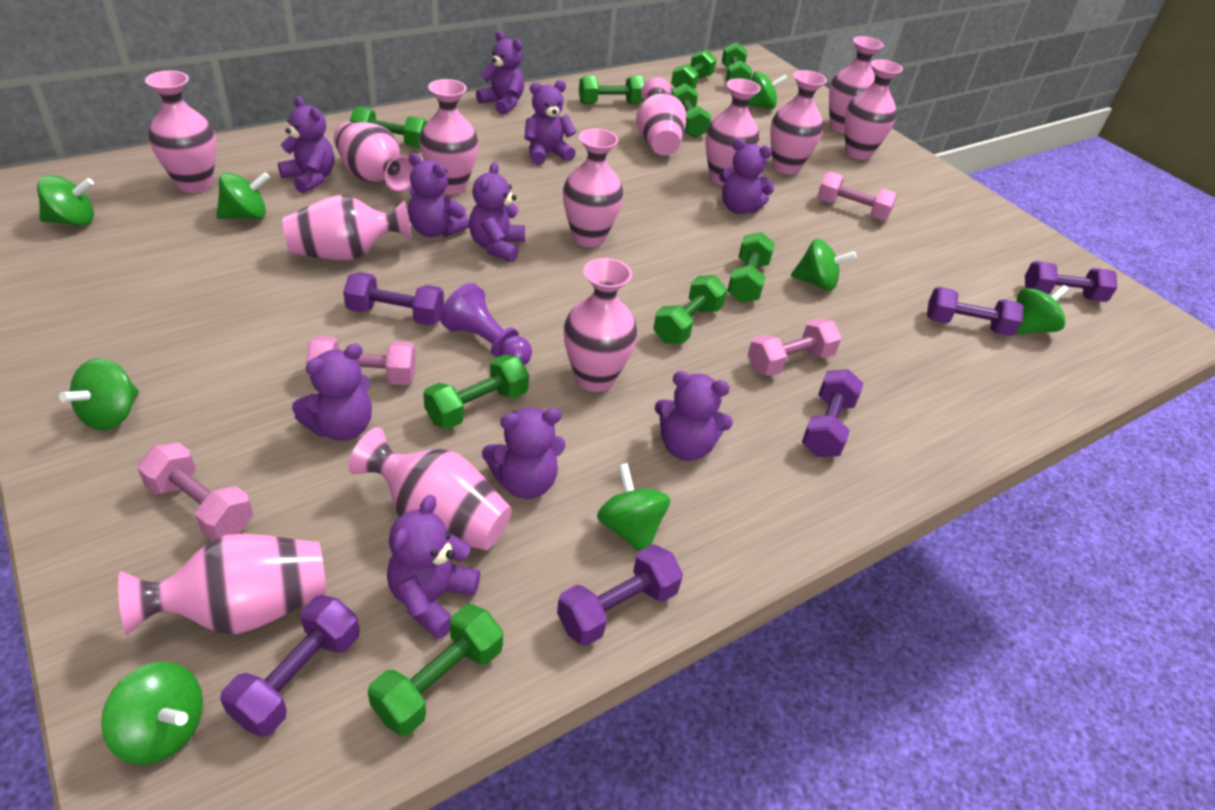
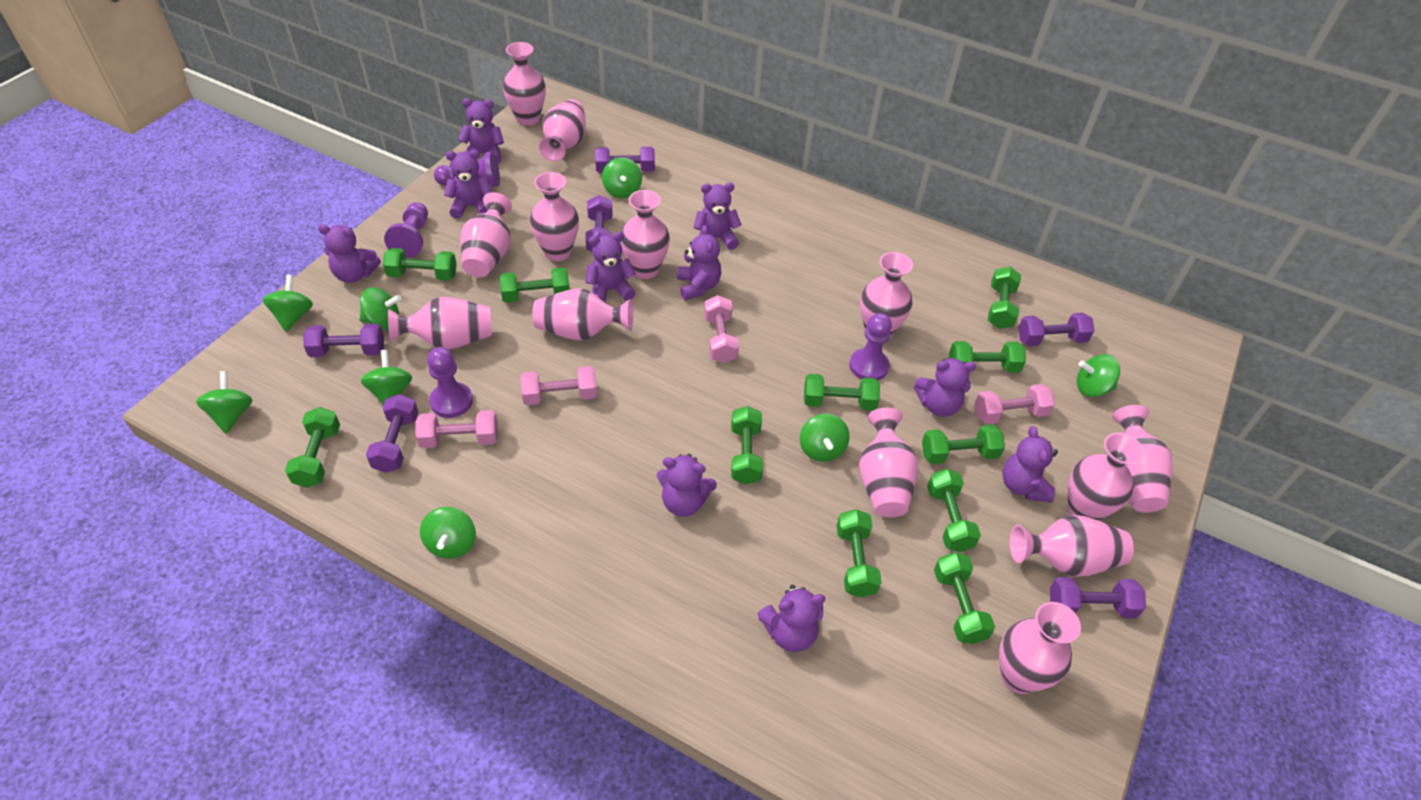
green dumbbell: 9 -> 11
purple pawn: 1 -> 4

